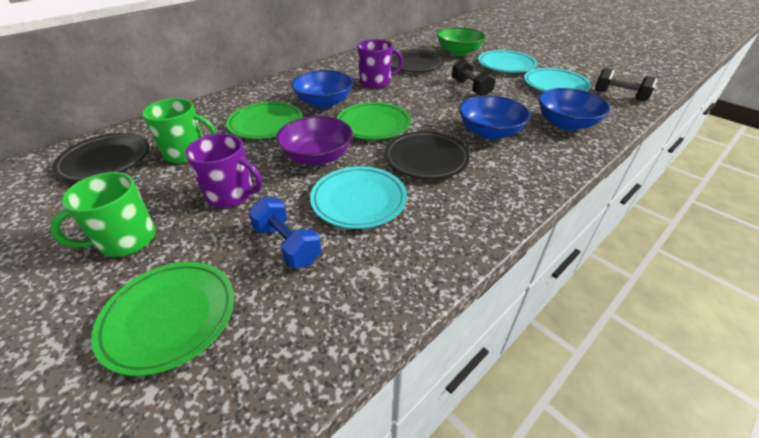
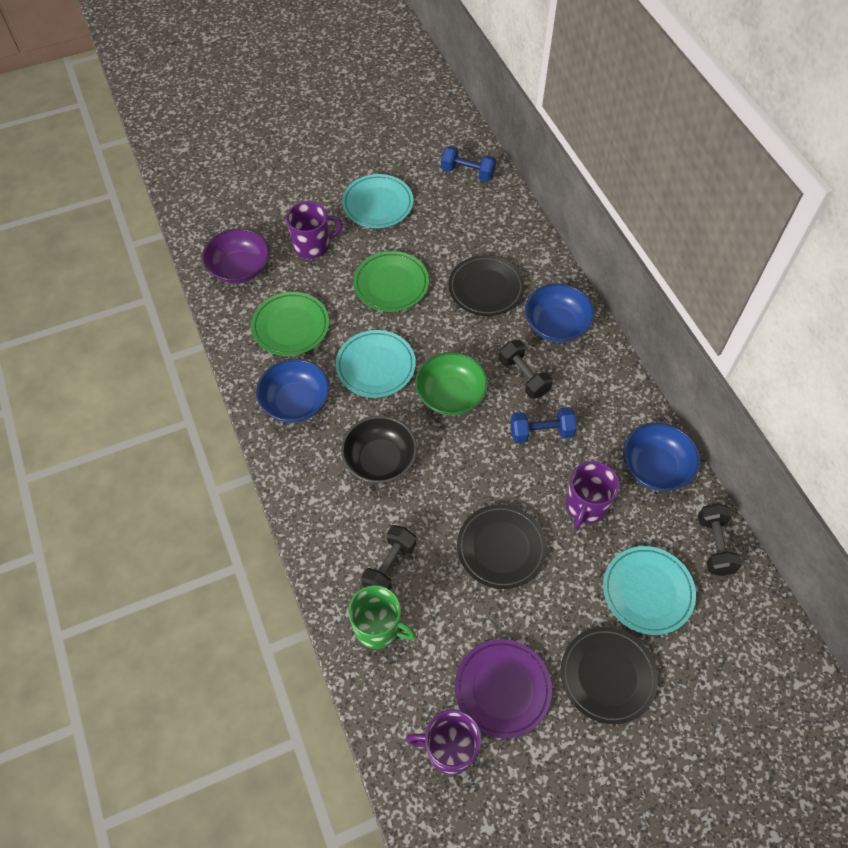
black bowl: 0 -> 1
black dumbbell: 2 -> 3
blue dumbbell: 1 -> 2
green mug: 2 -> 1
green plate: 3 -> 2
purple mug: 2 -> 3
purple plate: 0 -> 1

